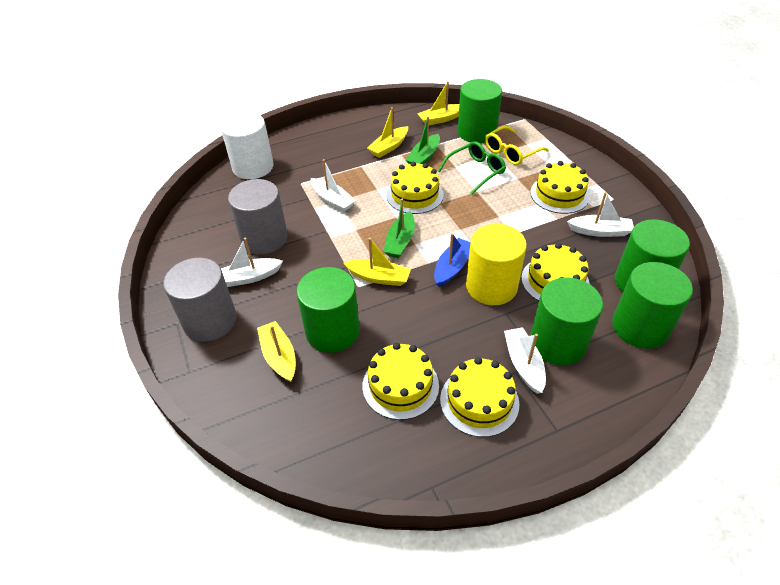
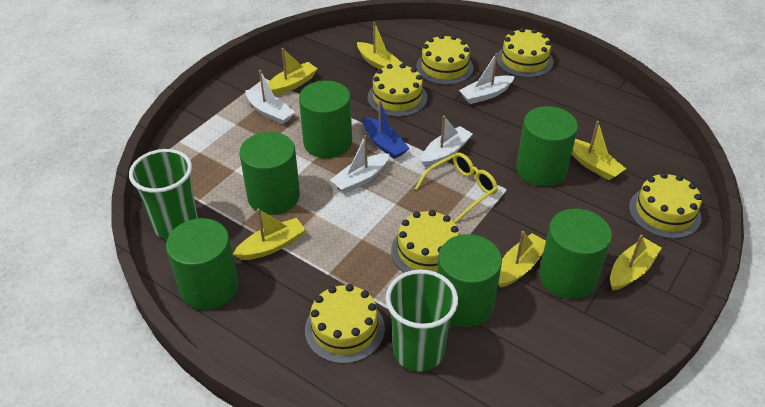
green boat: 2 -> 0
green cup: 0 -> 2
green cylinder: 5 -> 6
green glasses: 1 -> 0
grey cylinder: 2 -> 0
white cylinder: 1 -> 0
yellow boat: 4 -> 6
yellow cake: 5 -> 6
yellow cylinder: 1 -> 0

